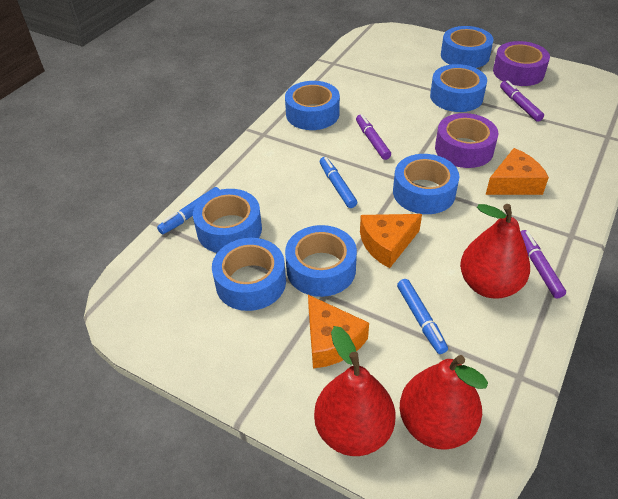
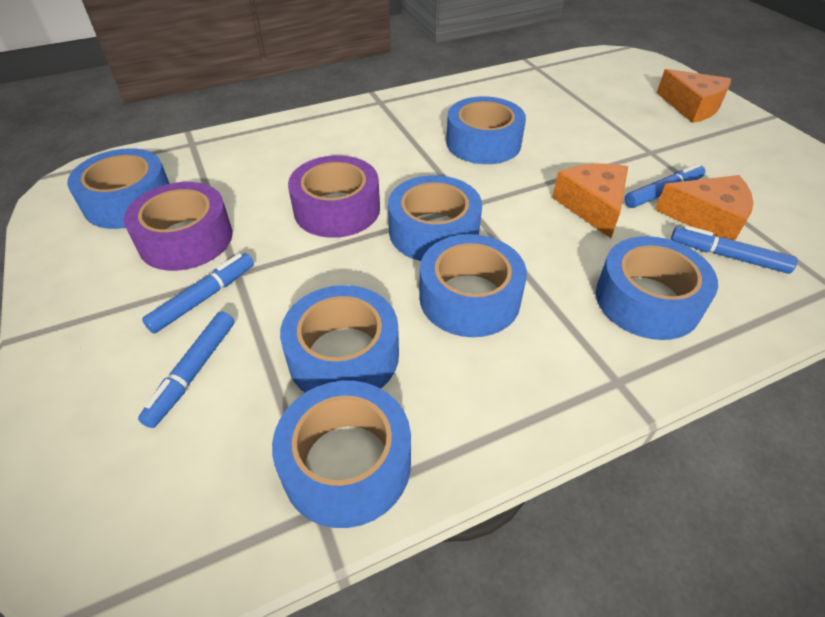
blue marker: 3 -> 4
purple marker: 3 -> 0
red pear: 3 -> 0

